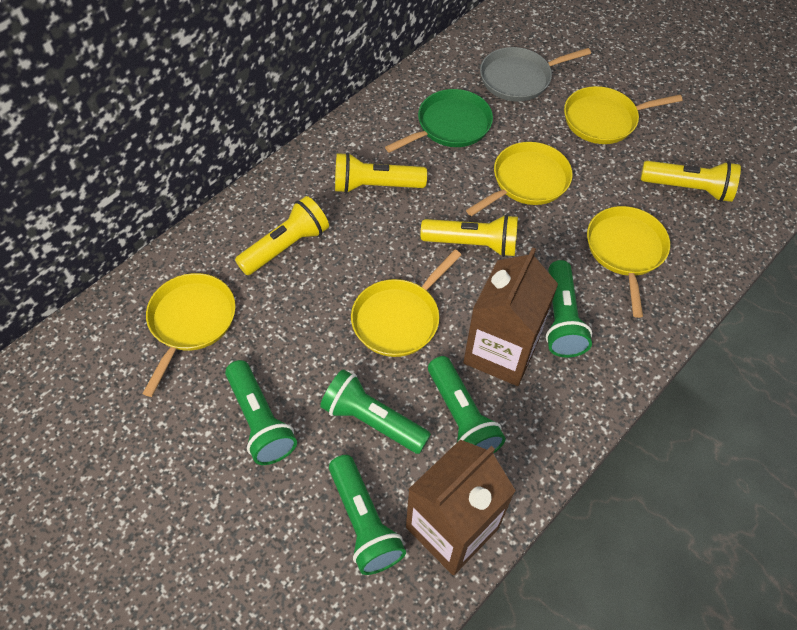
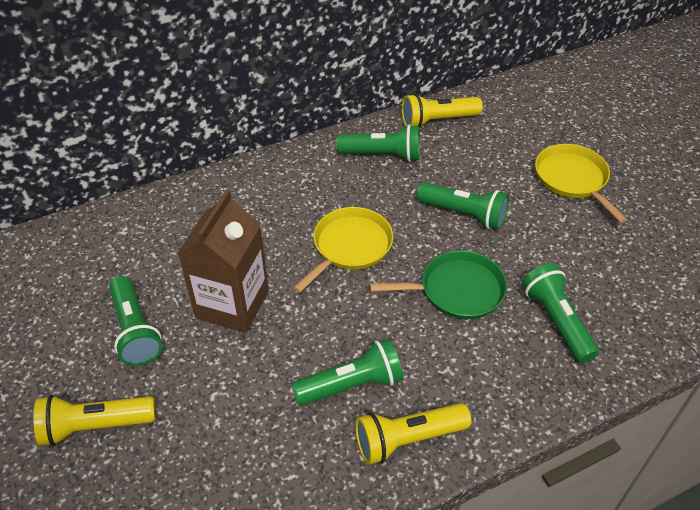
brown carton: 2 -> 1
grey pan: 1 -> 0
yellow flashlight: 4 -> 3
yellow pan: 5 -> 2

